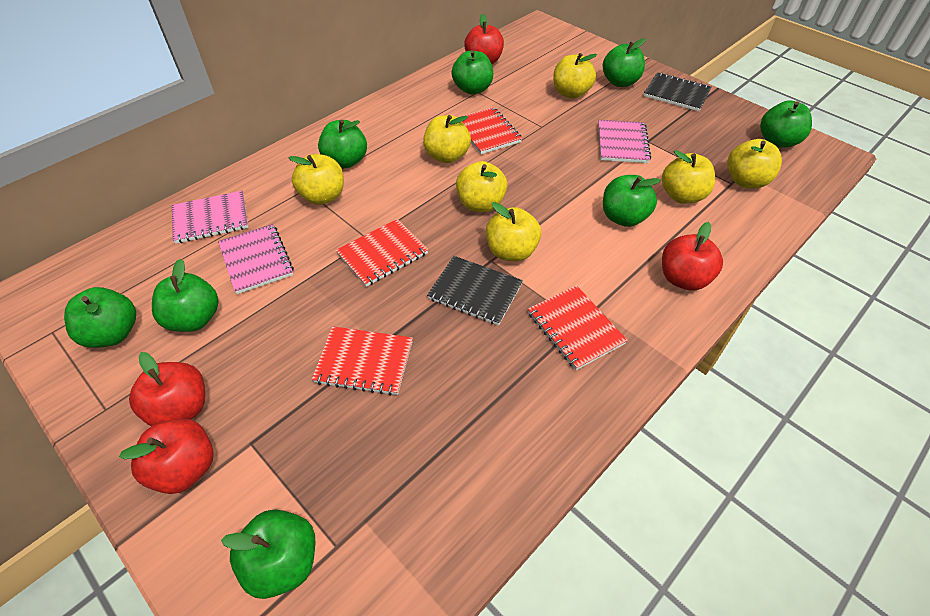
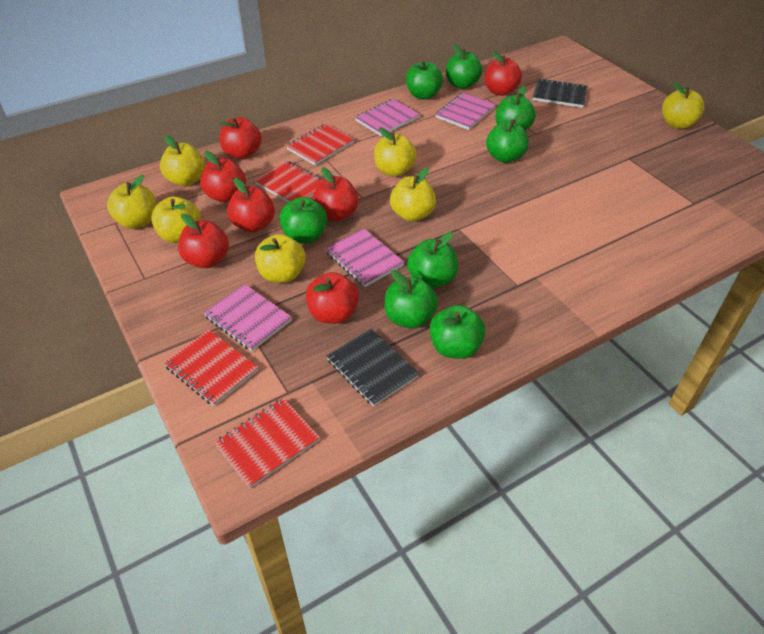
pink notebook: 3 -> 4
red apple: 4 -> 7

